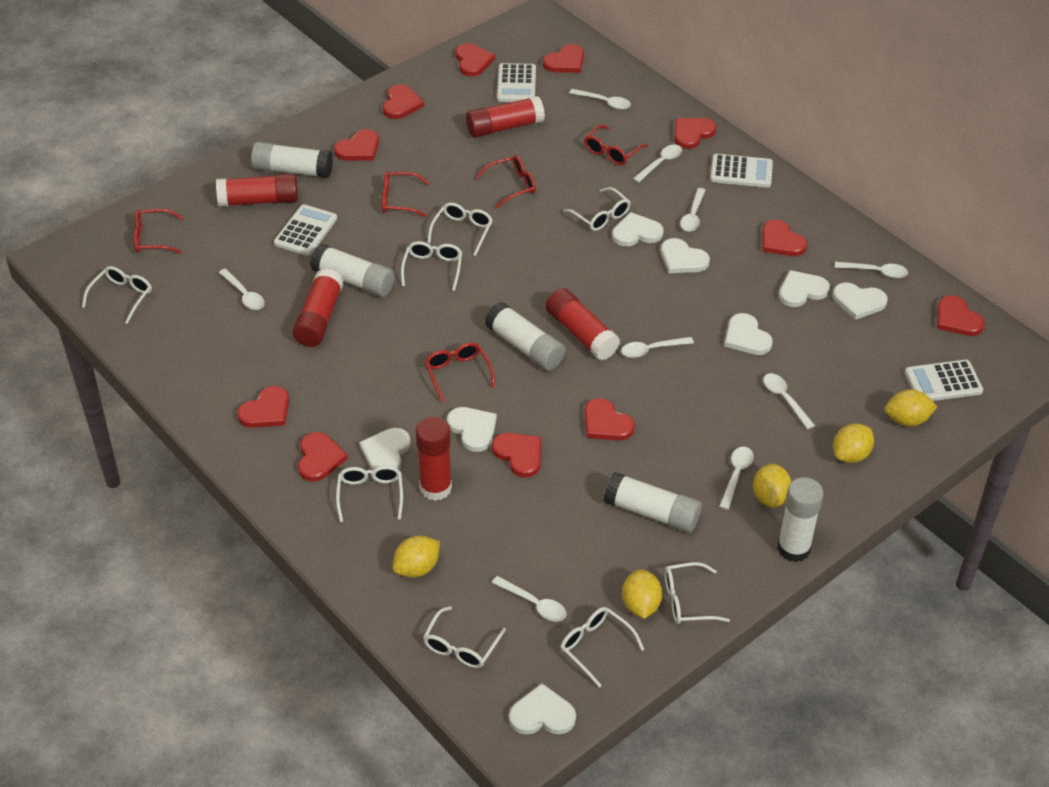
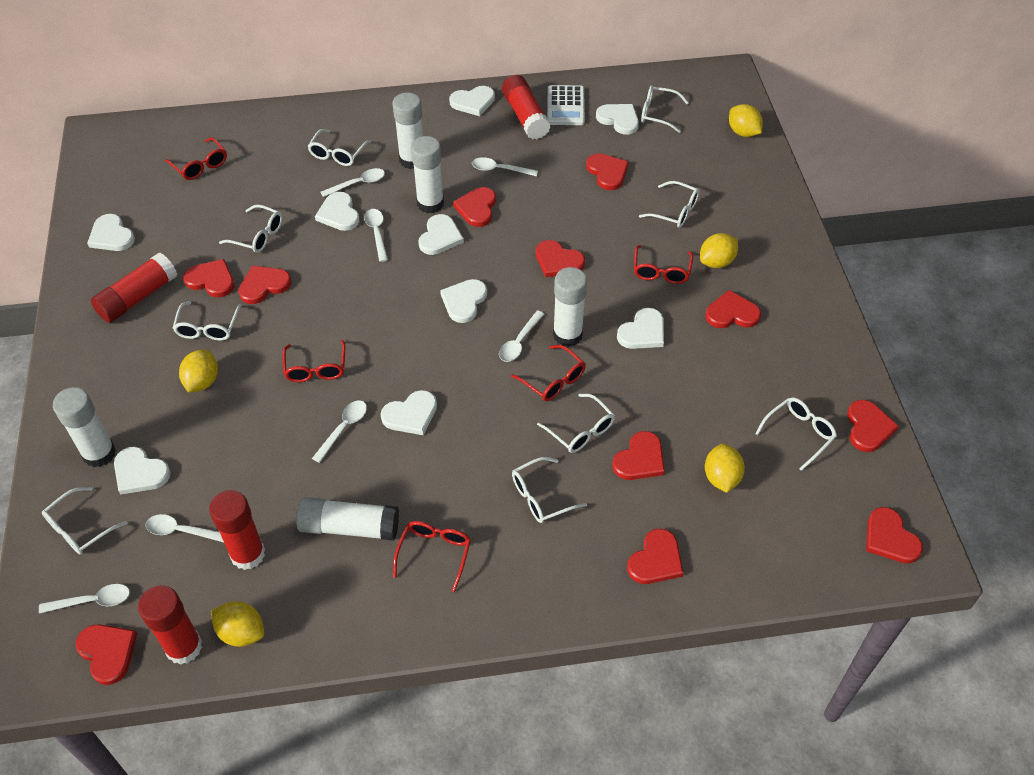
red glue stick: 5 -> 4
white calculator: 4 -> 1
white glasses: 8 -> 9
white heart: 8 -> 9
white spoon: 9 -> 7

